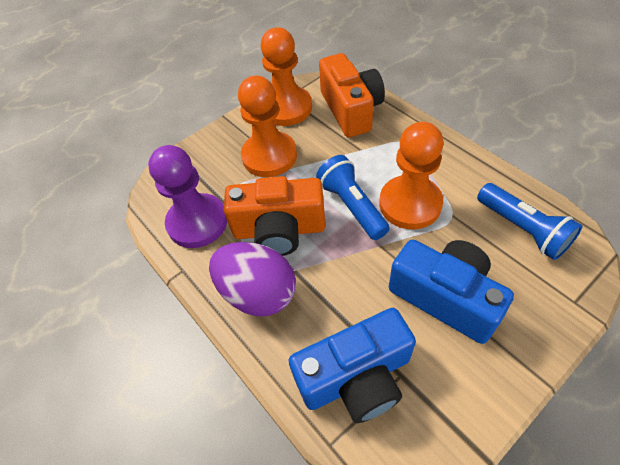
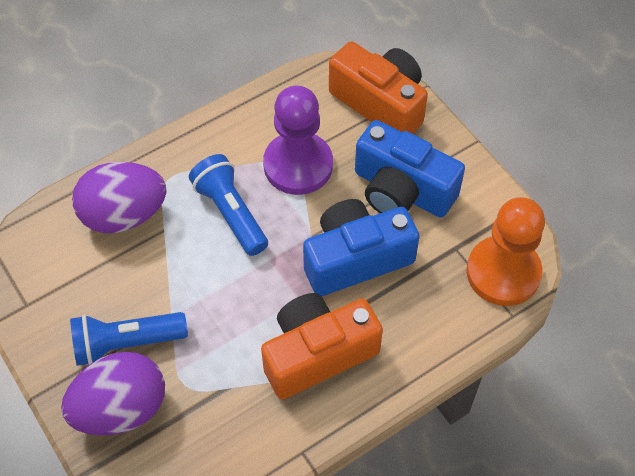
orange pawn: 3 -> 1
purple egg: 1 -> 2

